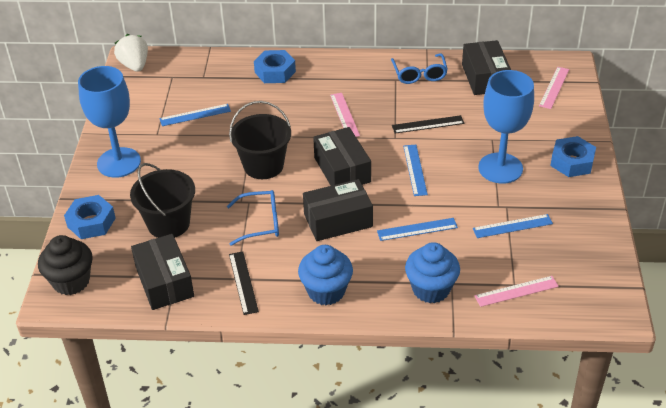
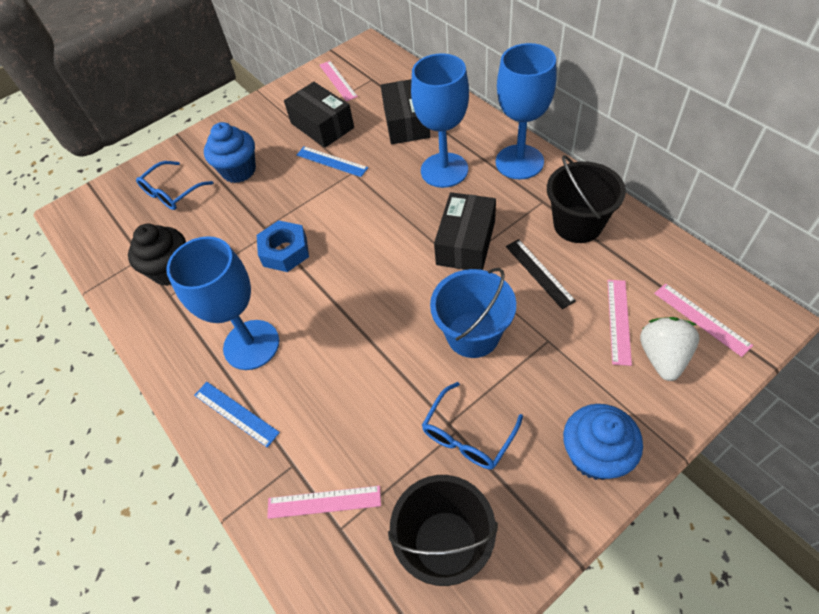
black box: 4 -> 3
black ruler: 2 -> 1
blue bucket: 0 -> 1
blue goblet: 2 -> 3
blue nut: 3 -> 1
blue ruler: 4 -> 2
pink ruler: 3 -> 4

